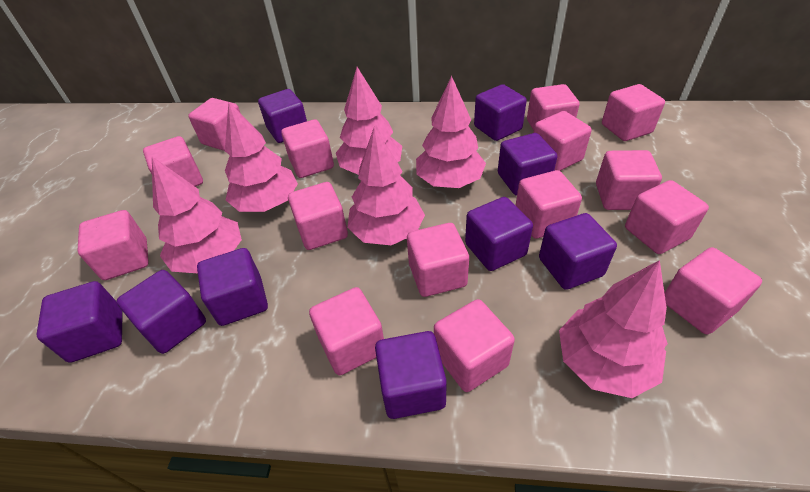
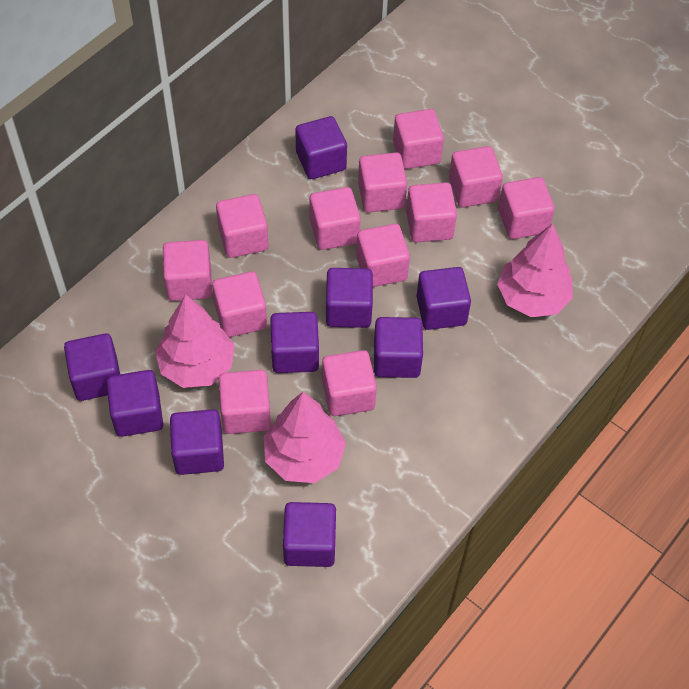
pink cube: 15 -> 12
pink tree: 6 -> 3

